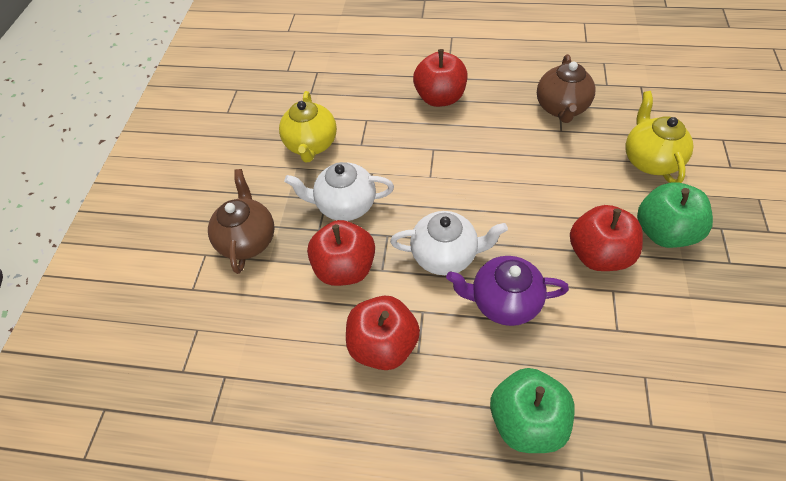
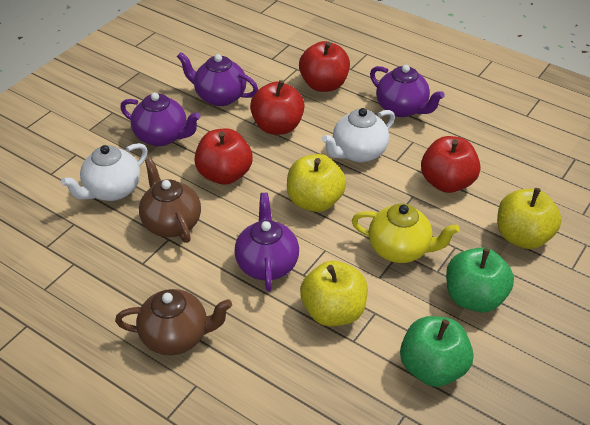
purple teapot: 1 -> 4
yellow apple: 0 -> 3
yellow teapot: 2 -> 1

